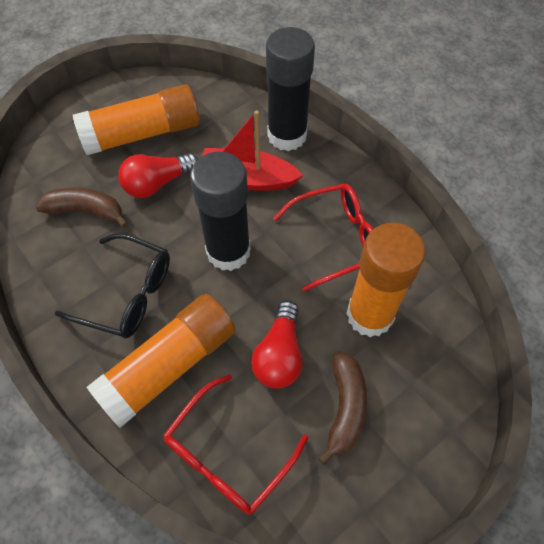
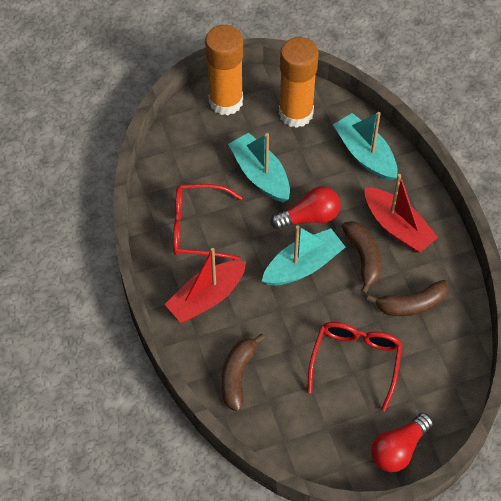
black glasses: 1 -> 0
black glue stick: 2 -> 0
brown banana: 2 -> 3
orange glue stick: 3 -> 2
red boat: 1 -> 2
turquoise boat: 0 -> 3

